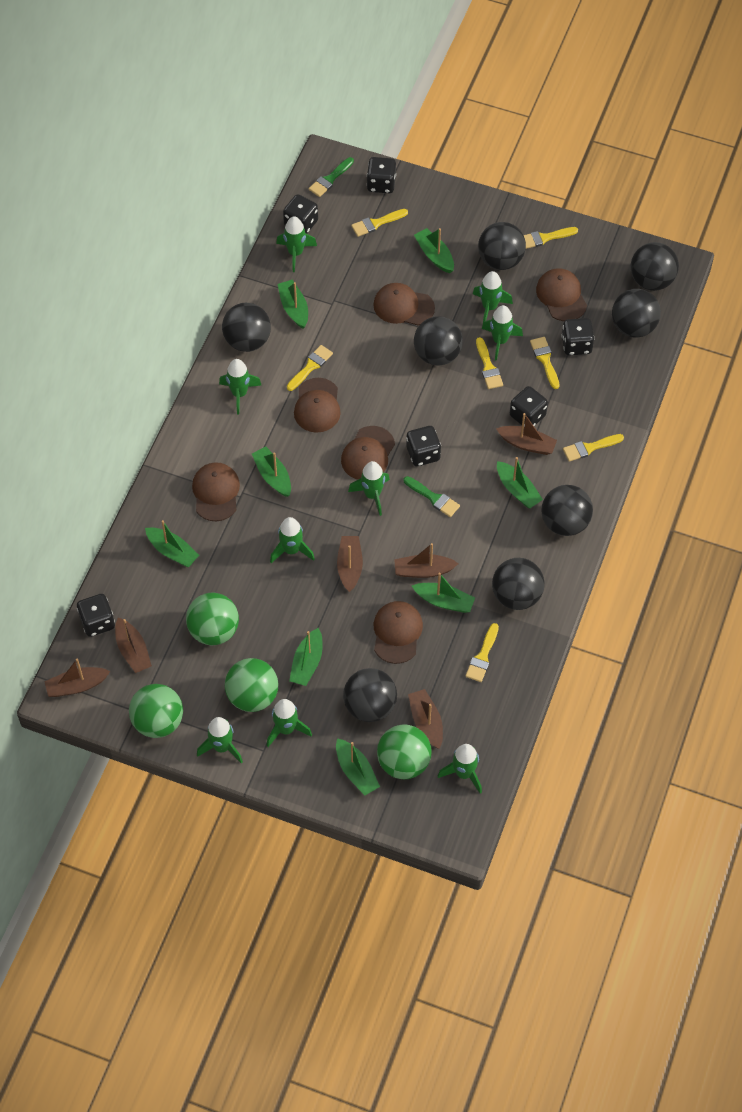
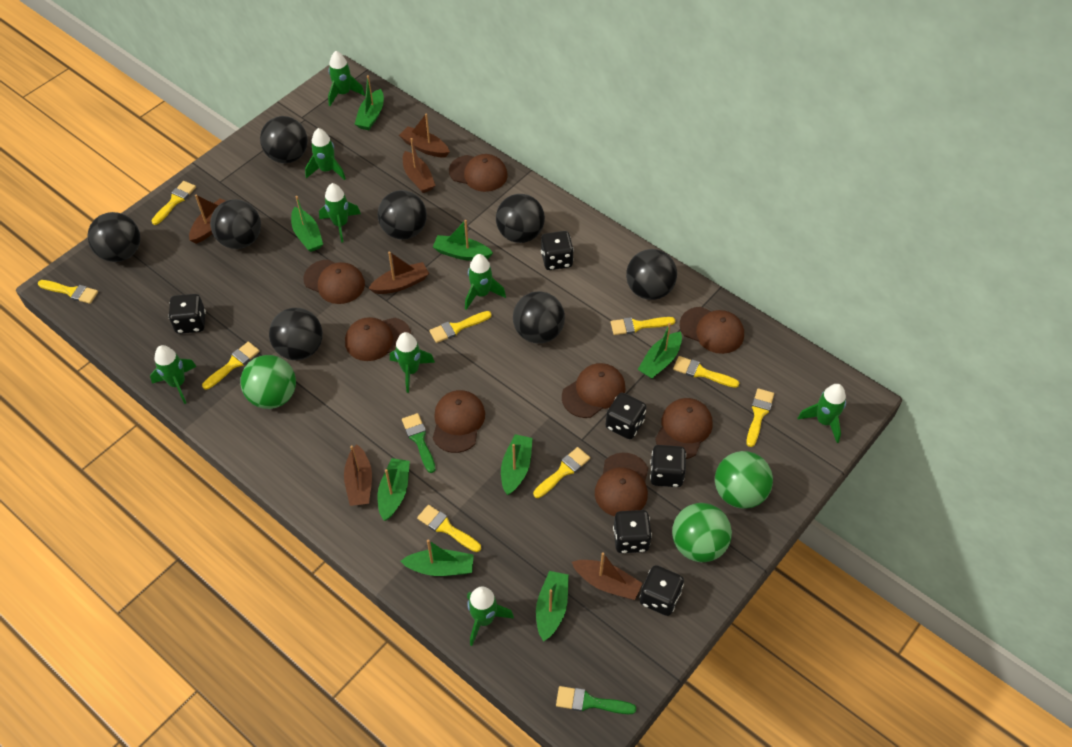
brown cap: 6 -> 8
green ball: 4 -> 3
green rocket: 9 -> 8
yellow brush: 7 -> 9

